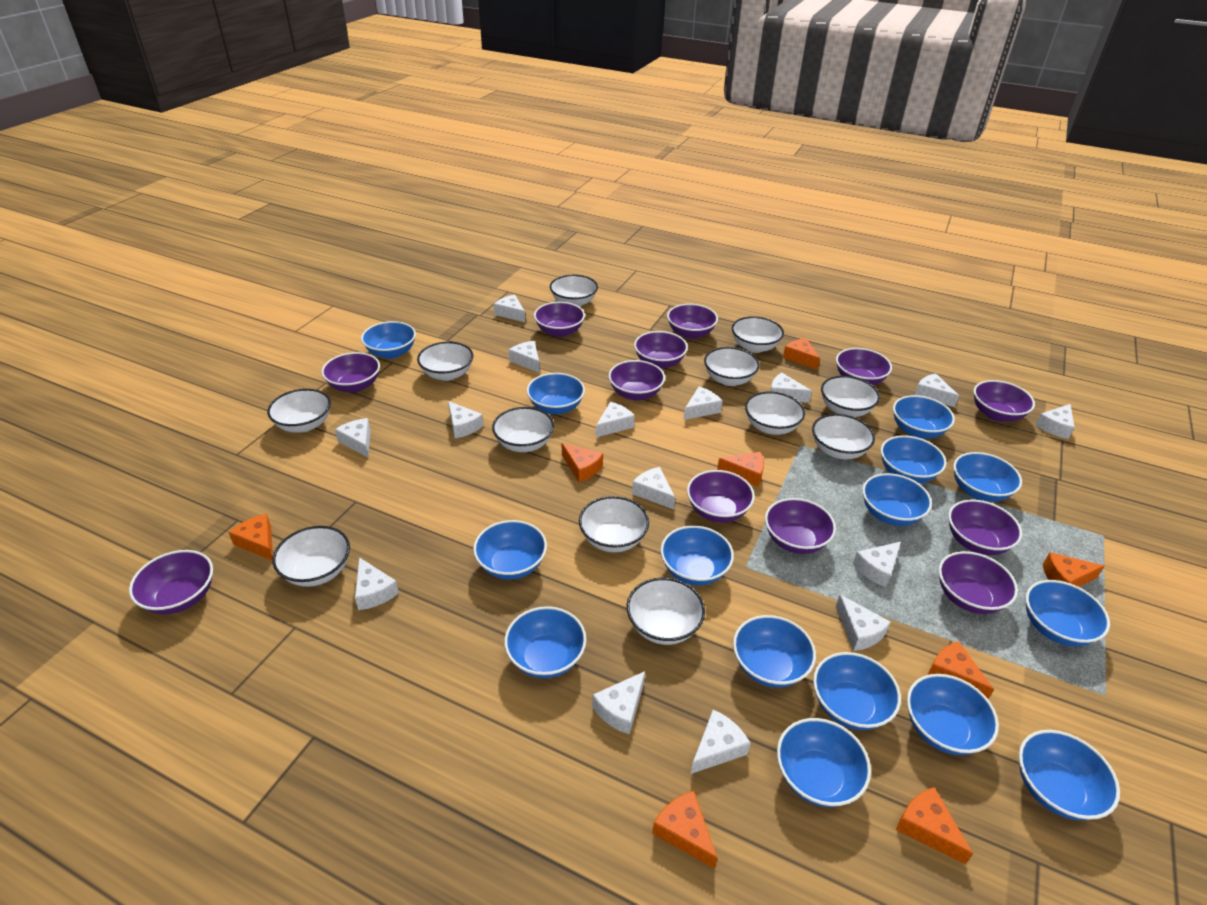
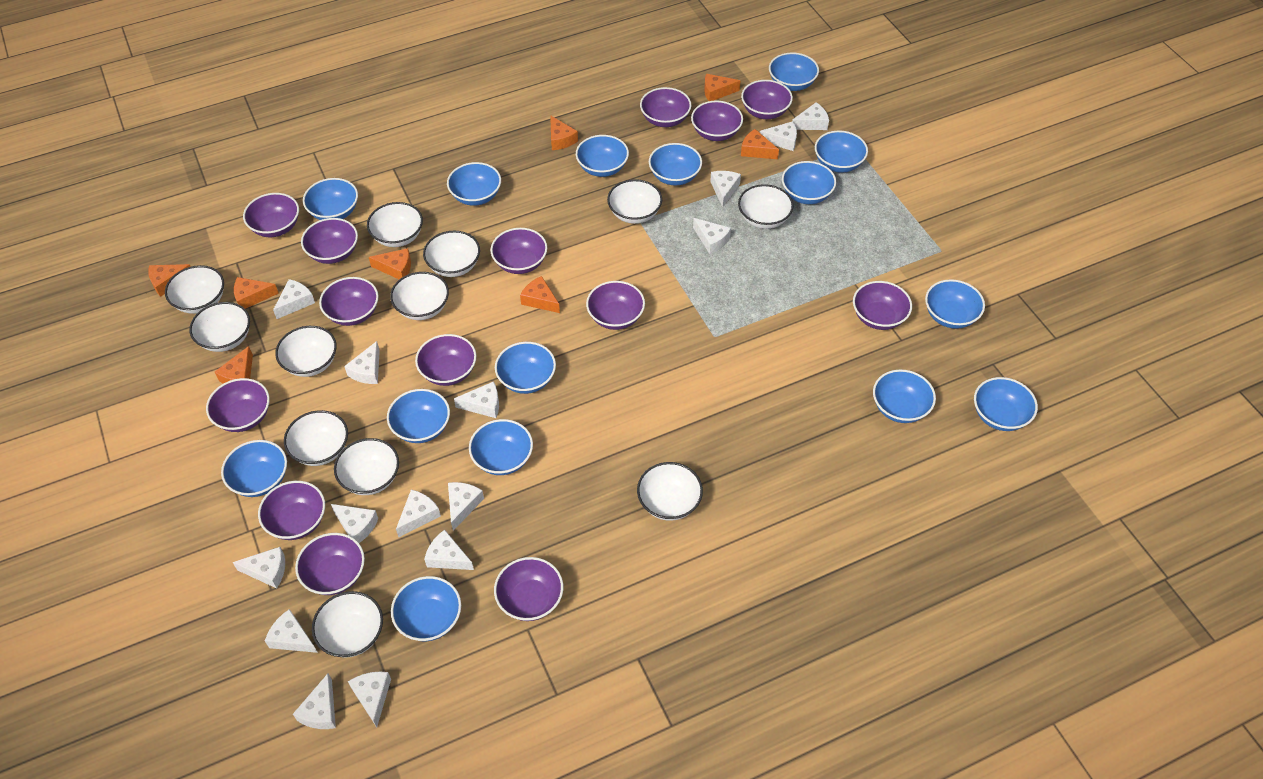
purple bowl: 12 -> 14

